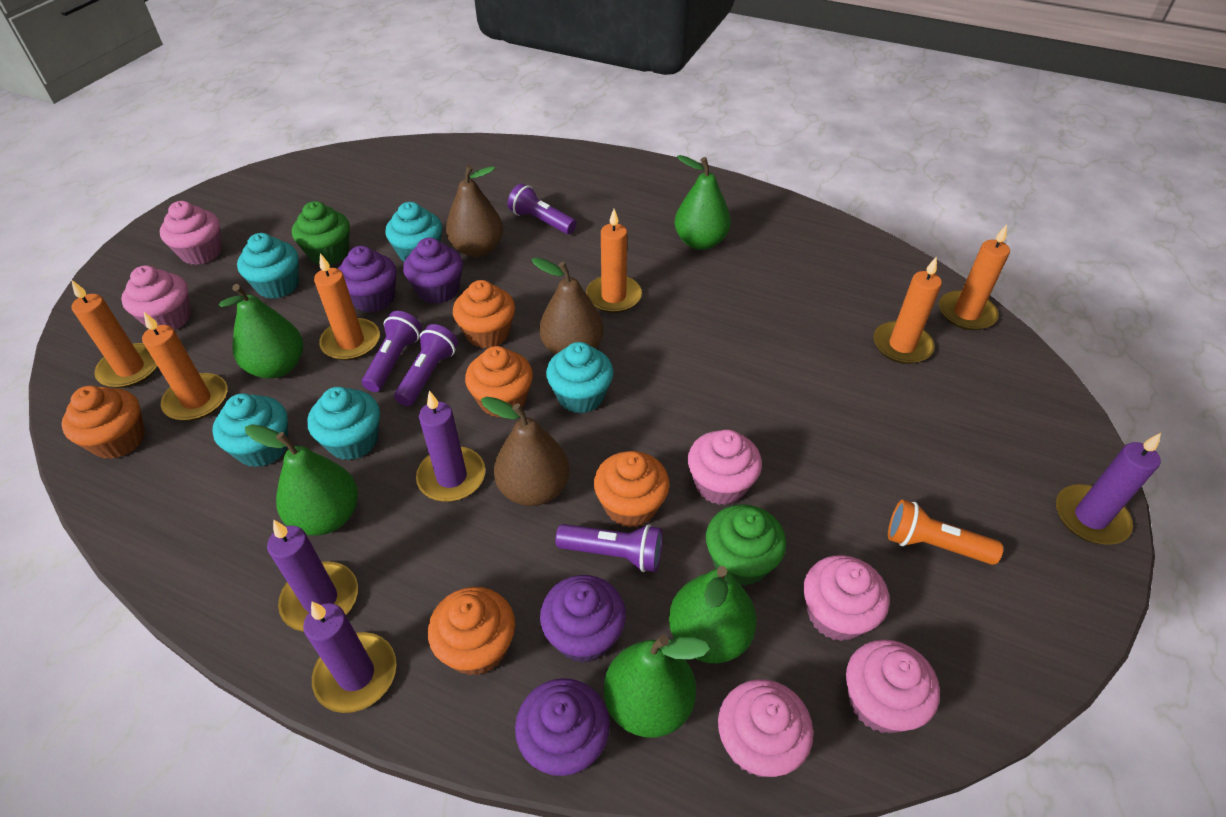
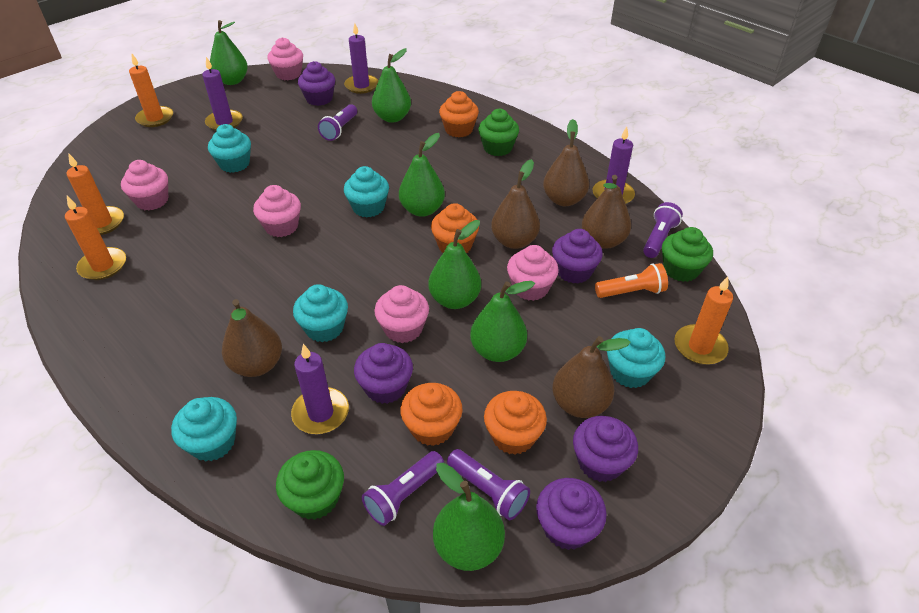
brown pear: 3 -> 5
green cupcake: 2 -> 3
green pear: 5 -> 6
orange candle: 6 -> 4
orange cupcake: 5 -> 4
pink cupcake: 6 -> 5
purple cupcake: 4 -> 5

